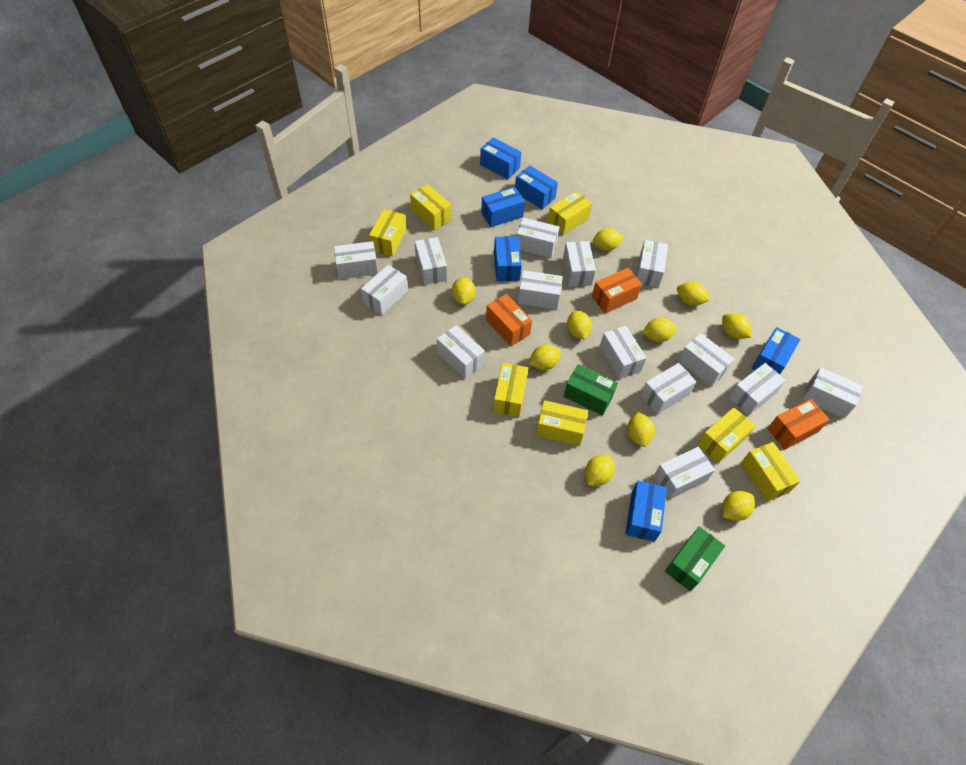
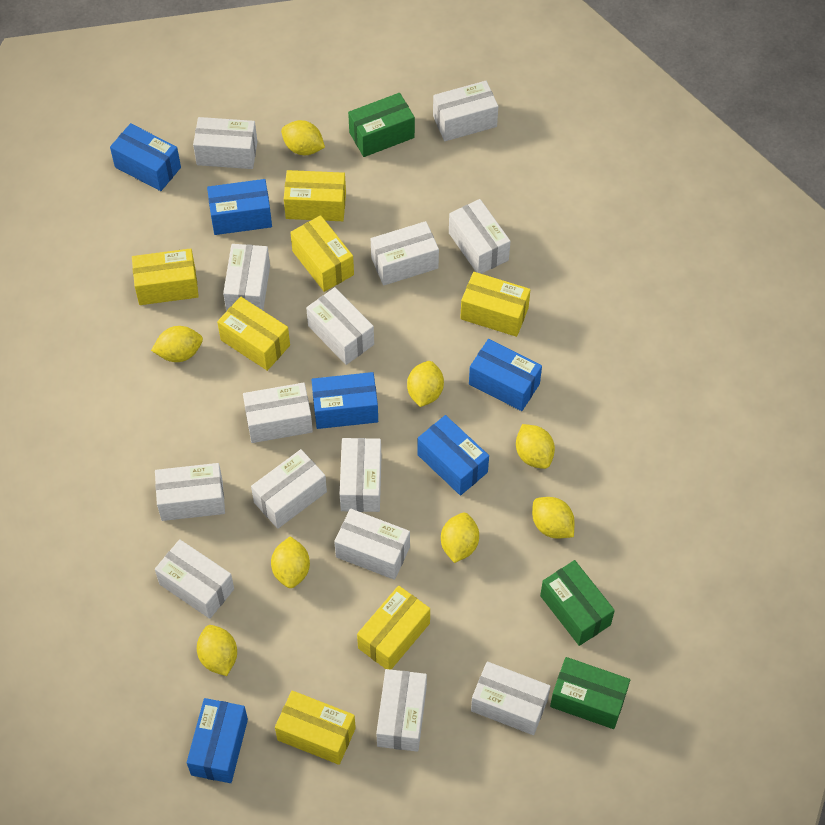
green box: 2 -> 3
orange box: 3 -> 0
yellow lemon: 10 -> 8

